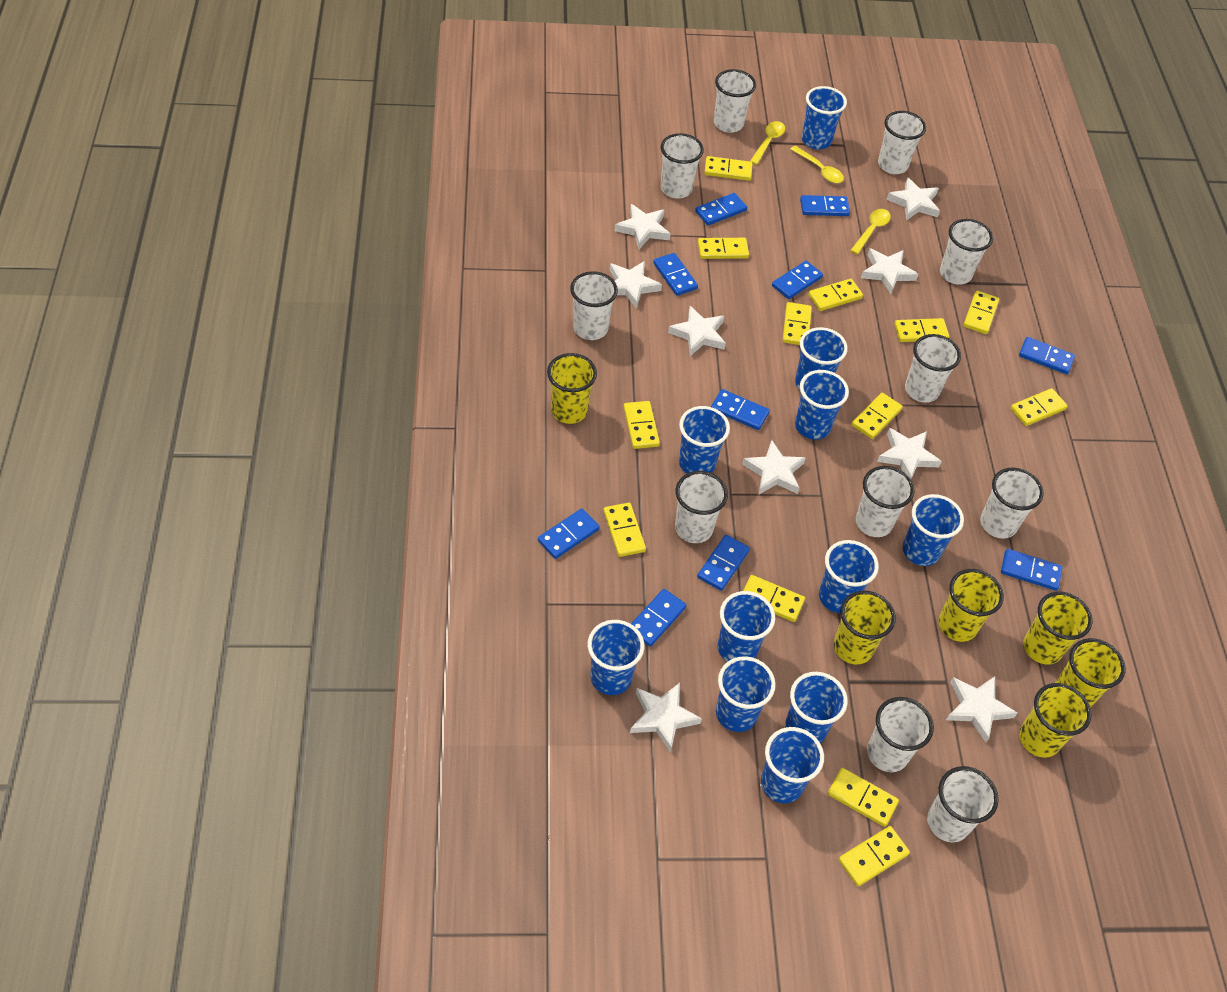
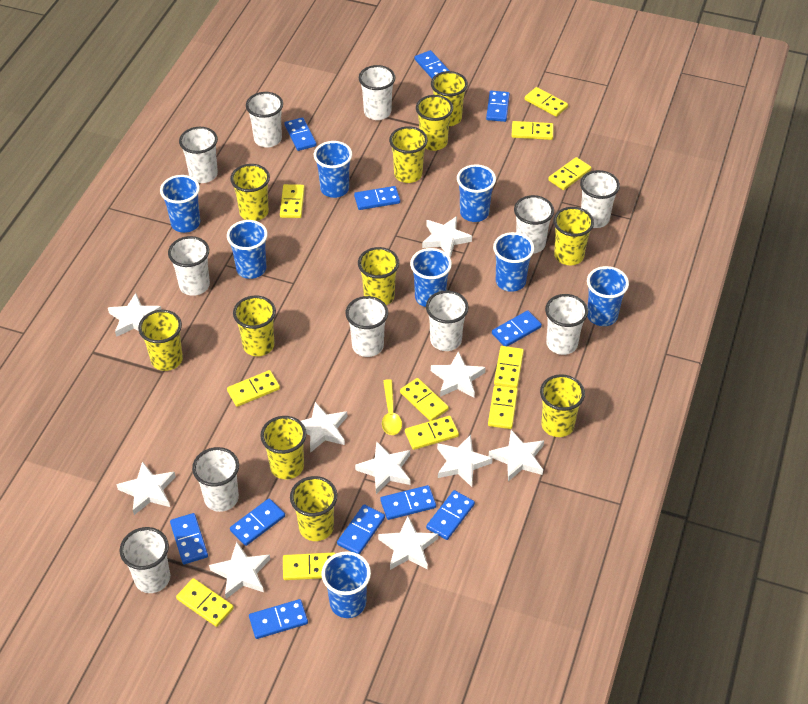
blue cup: 11 -> 8
blue domino: 10 -> 11
white star: 9 -> 10
yellow cup: 6 -> 11
yellow domino: 13 -> 11
yellow spoon: 3 -> 1

